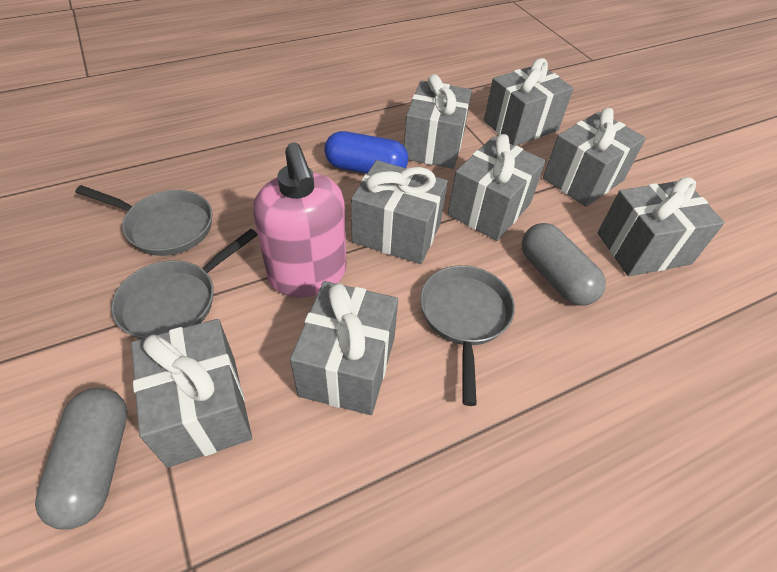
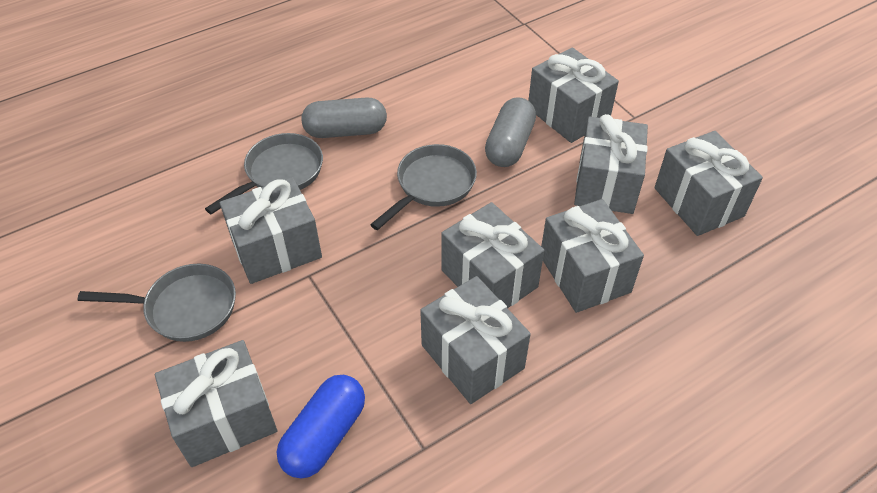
pink soap dispenser: 1 -> 0

